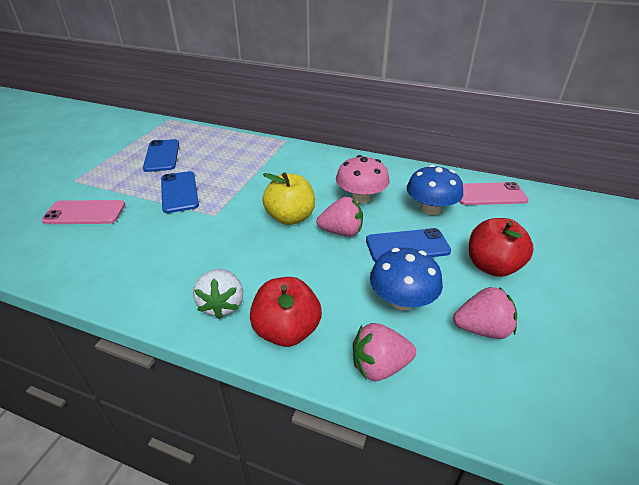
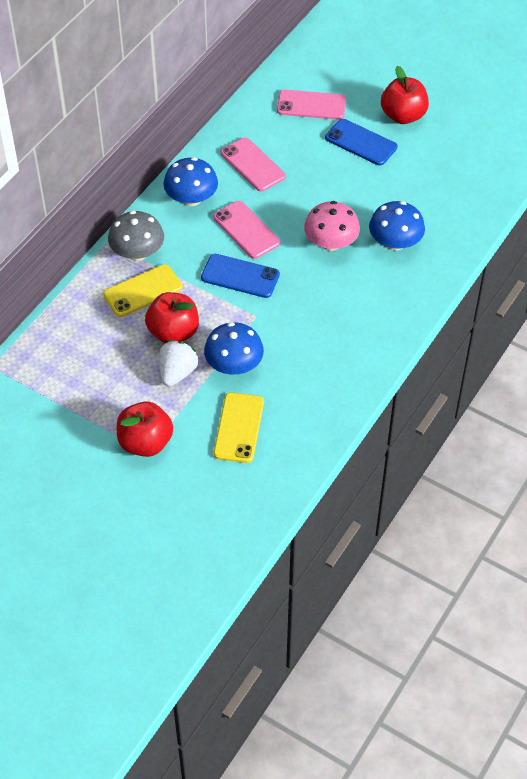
blue mushroom: 2 -> 3
blue phone: 3 -> 2
grey mushroom: 0 -> 1
pink phone: 2 -> 3
pink strawberry: 3 -> 0
red apple: 2 -> 3
yellow apple: 1 -> 0
yellow phone: 0 -> 2

